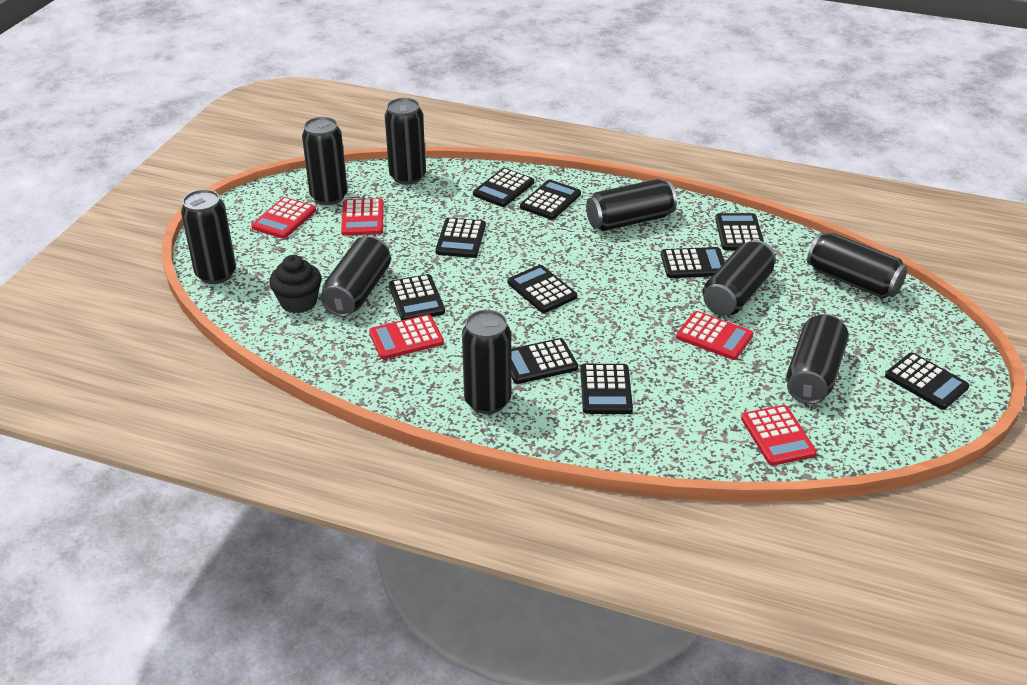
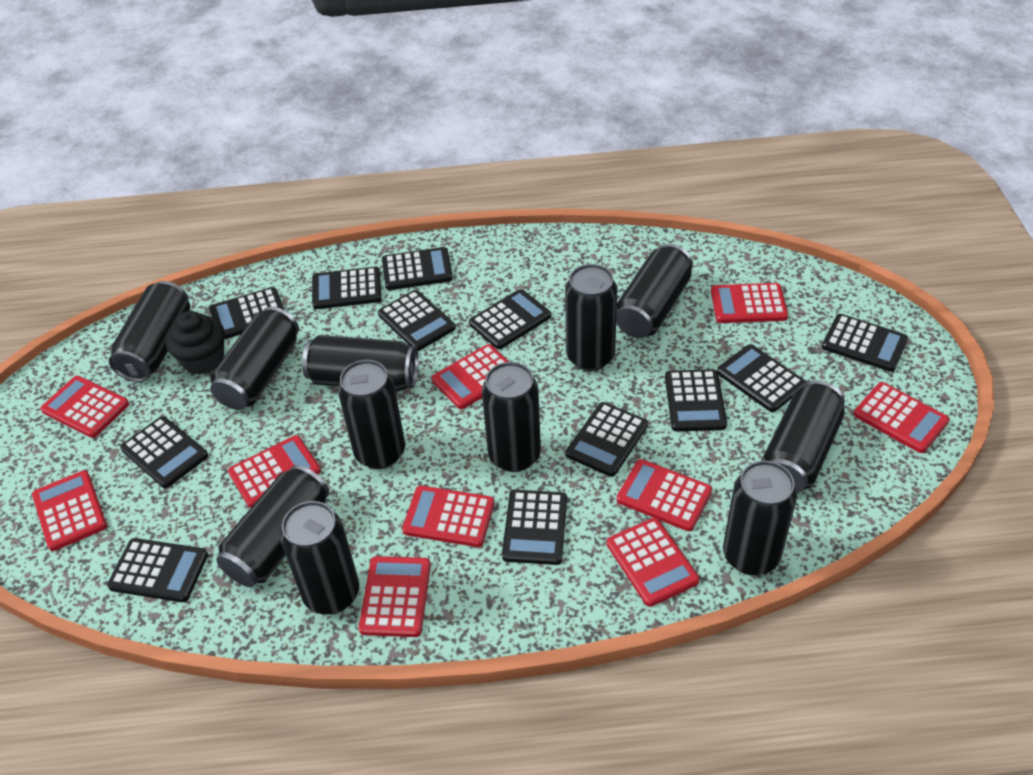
black calculator: 10 -> 12
black can: 9 -> 11
red calculator: 5 -> 10

